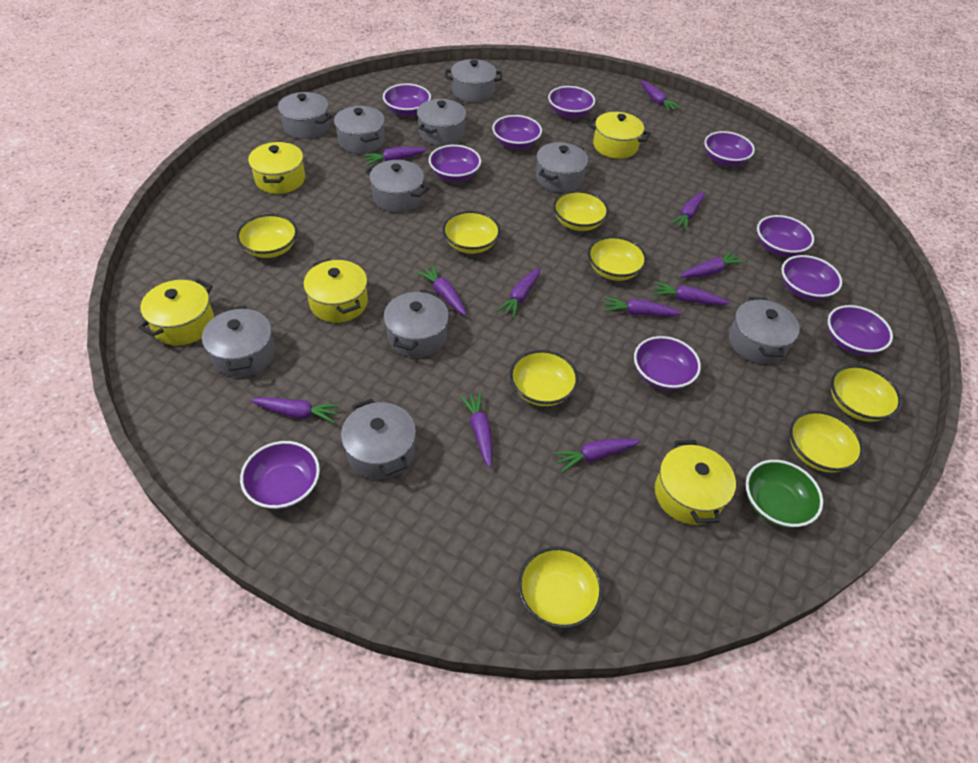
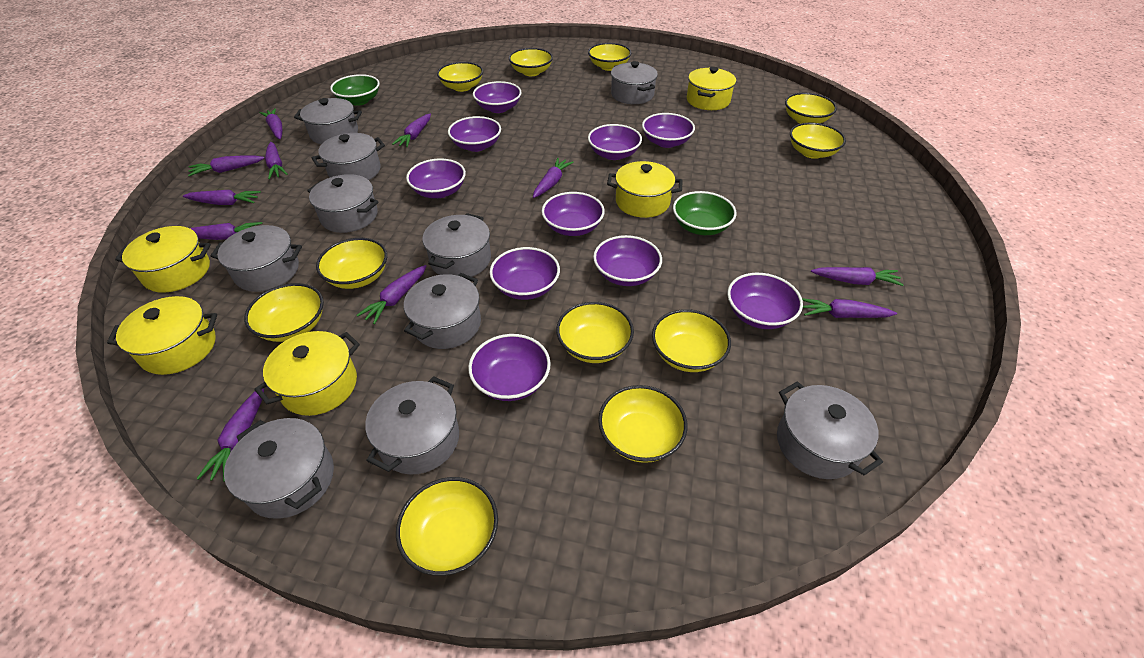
green bowl: 1 -> 2
yellow bowl: 8 -> 11

